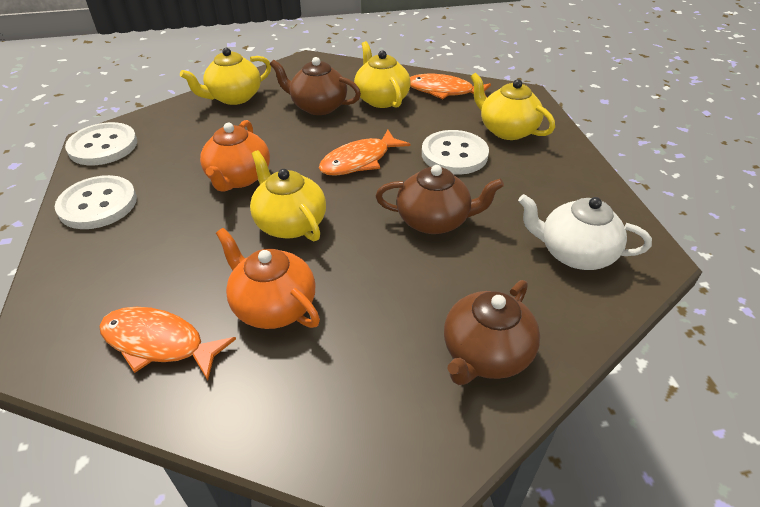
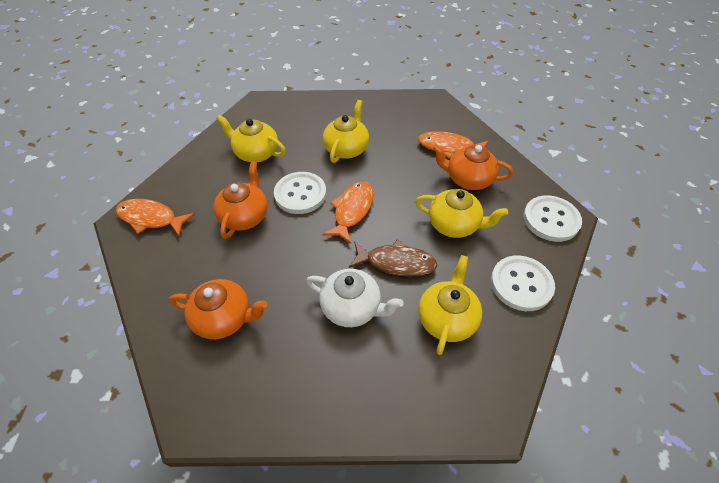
brown fish: 0 -> 1
brown teapot: 3 -> 0
orange teapot: 2 -> 3

